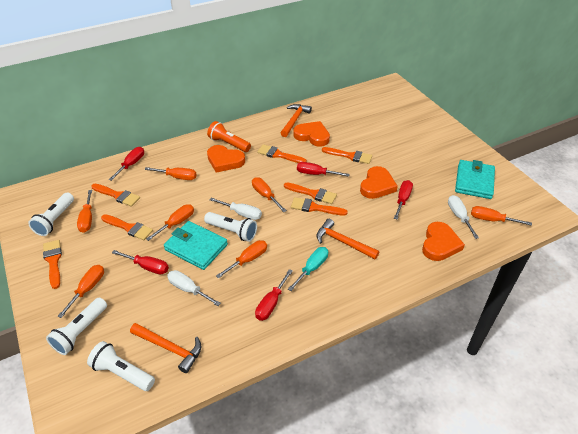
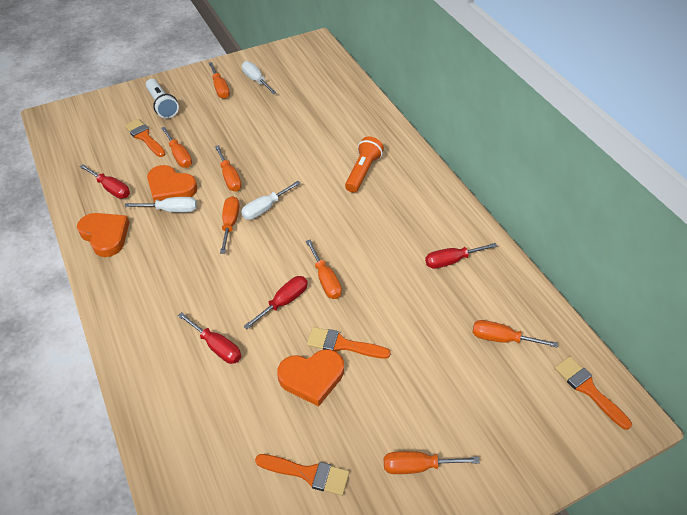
orange brush: 7 -> 4
orange hammer: 3 -> 0
orange heart: 4 -> 3
red screwdriver: 5 -> 4
turquoise screwdriver: 1 -> 0
turquoise wallet: 2 -> 0
white flashlight: 4 -> 1

